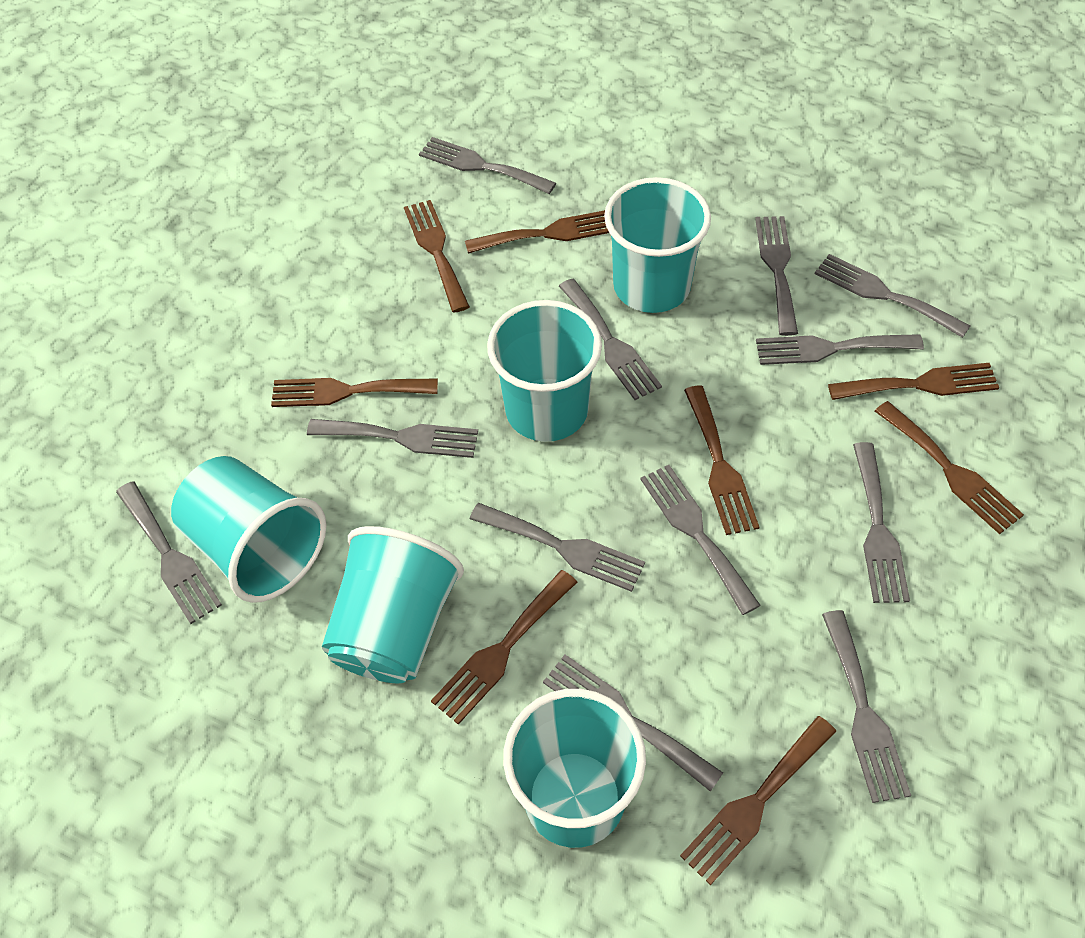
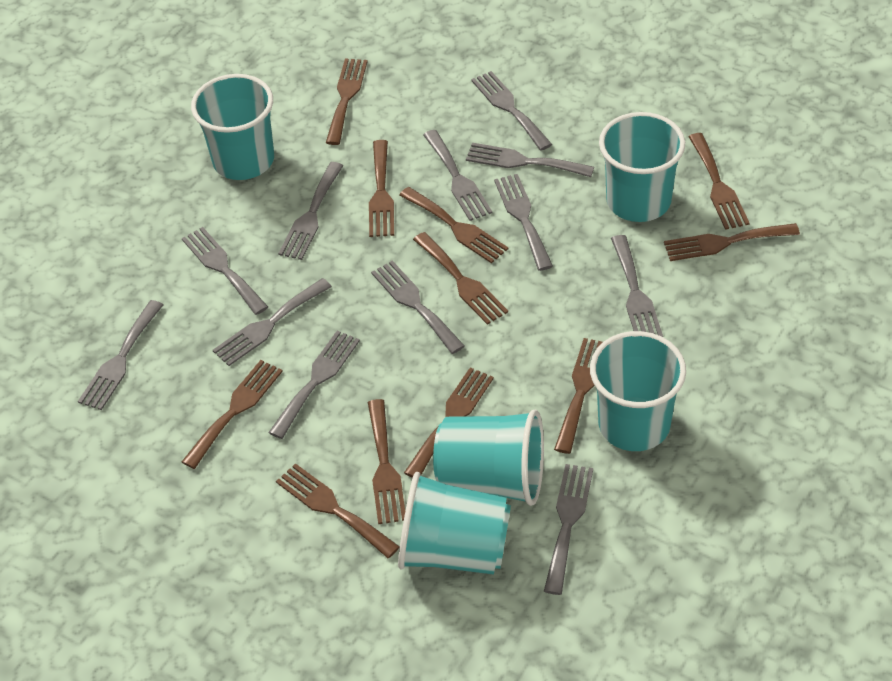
brown fork: 8 -> 11

